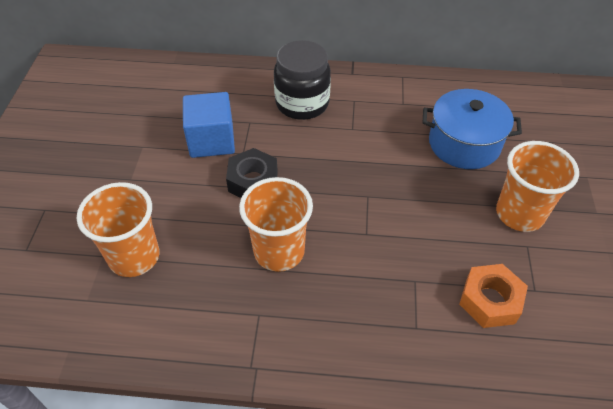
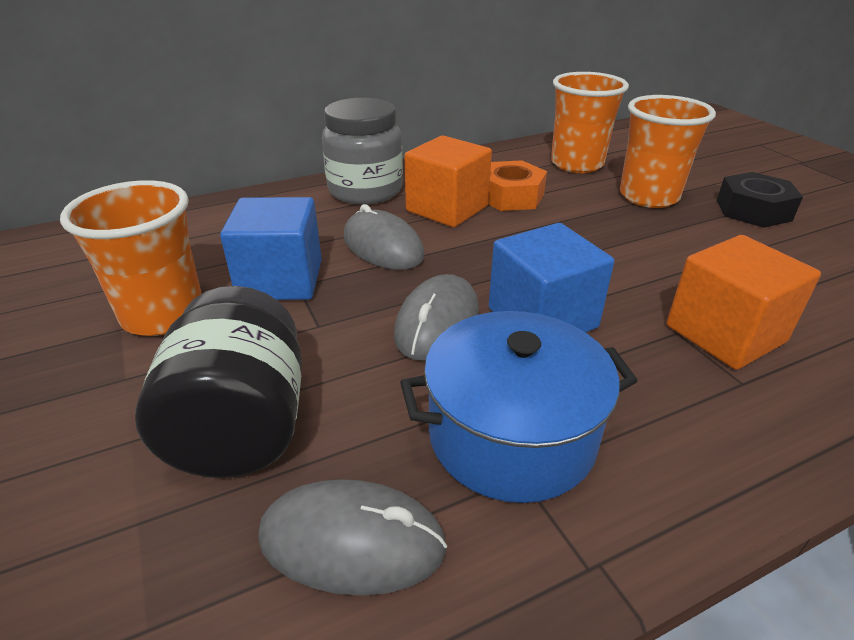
blue cube: 1 -> 2
grey jar: 0 -> 1
grey mouse: 0 -> 3
orange cube: 0 -> 2

